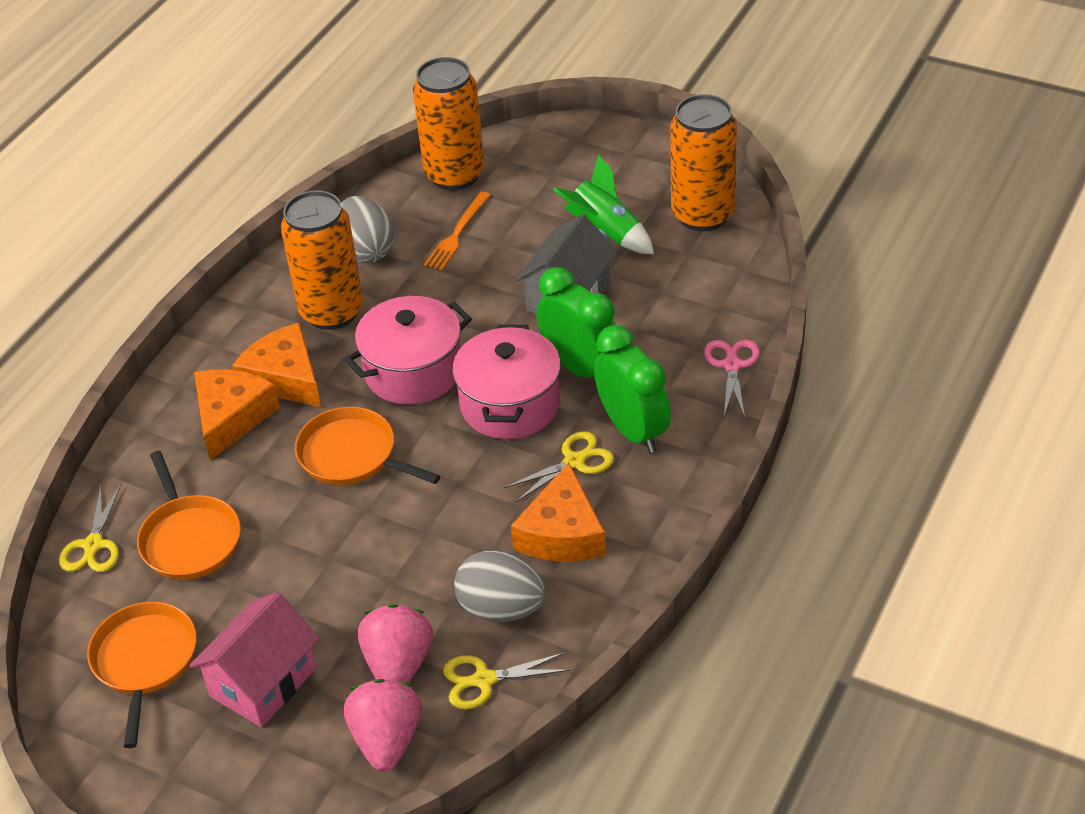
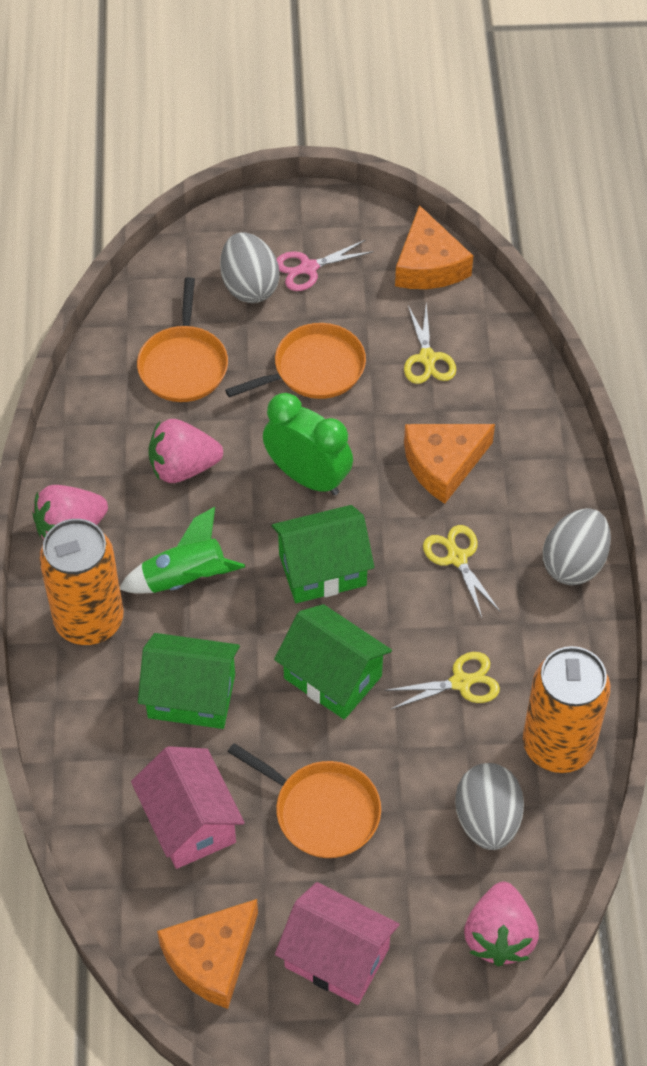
green clock: 2 -> 1
green house: 0 -> 3
grey egg: 2 -> 3
grey house: 1 -> 0
orange can: 3 -> 2
orange fork: 1 -> 0
pink house: 1 -> 2
pink pot: 2 -> 0
pink strawberry: 2 -> 3

